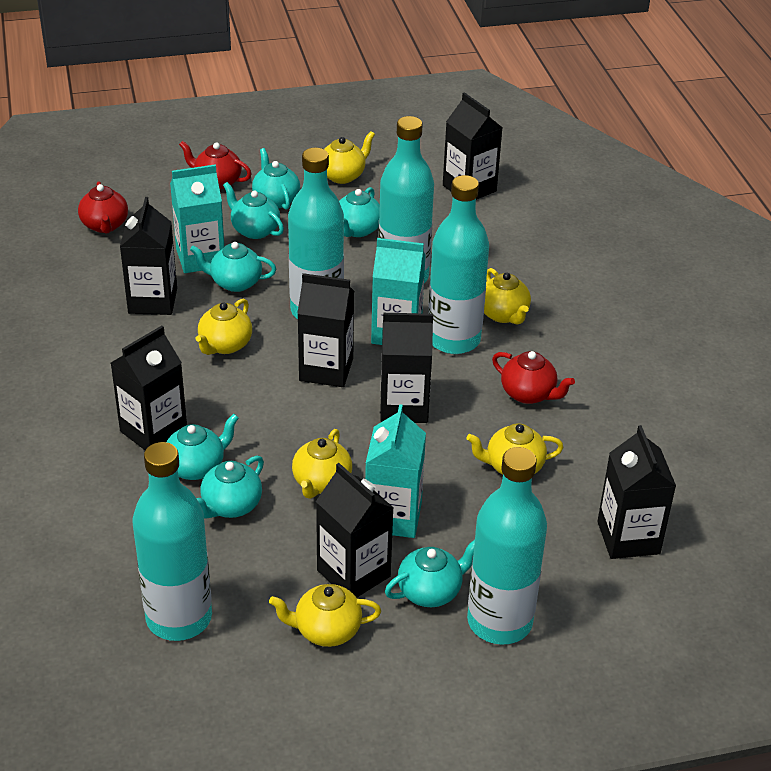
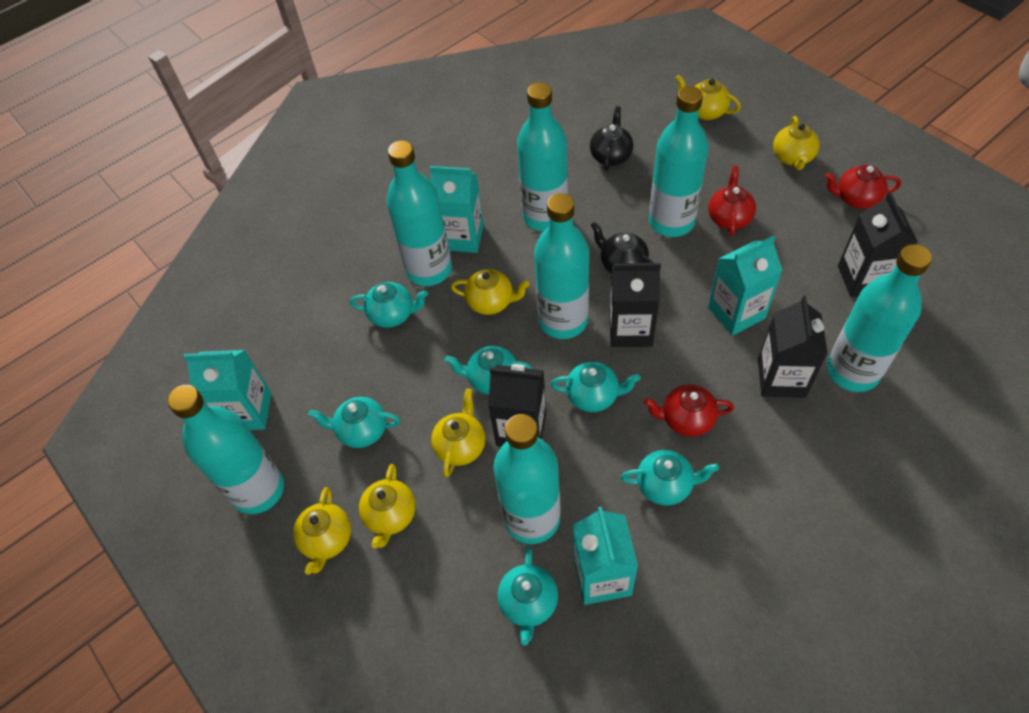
black carton: 7 -> 4
black teapot: 0 -> 2
turquoise bottle: 5 -> 7
turquoise carton: 3 -> 4
turquoise teapot: 7 -> 6

